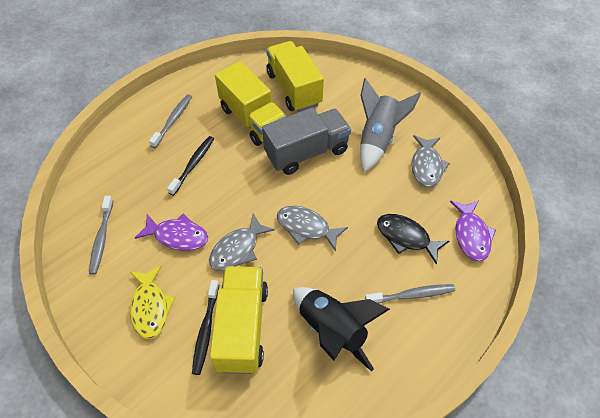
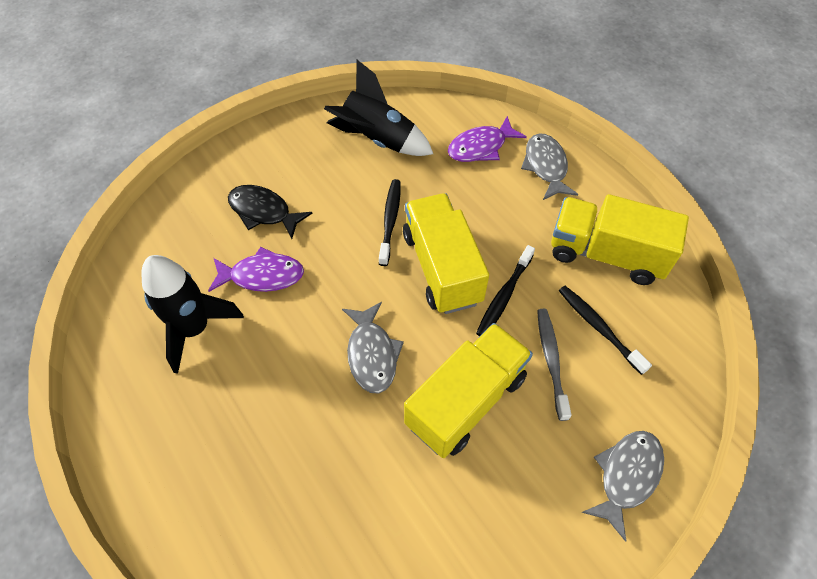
black rocket: 1 -> 2
black toothbrush: 2 -> 3
grey rocket: 1 -> 0
grey toothbrush: 3 -> 1
grey truck: 1 -> 0
yellow fish: 1 -> 0

